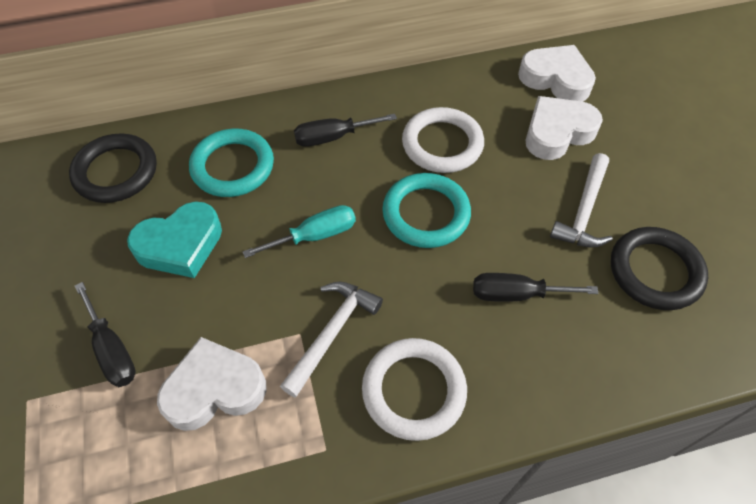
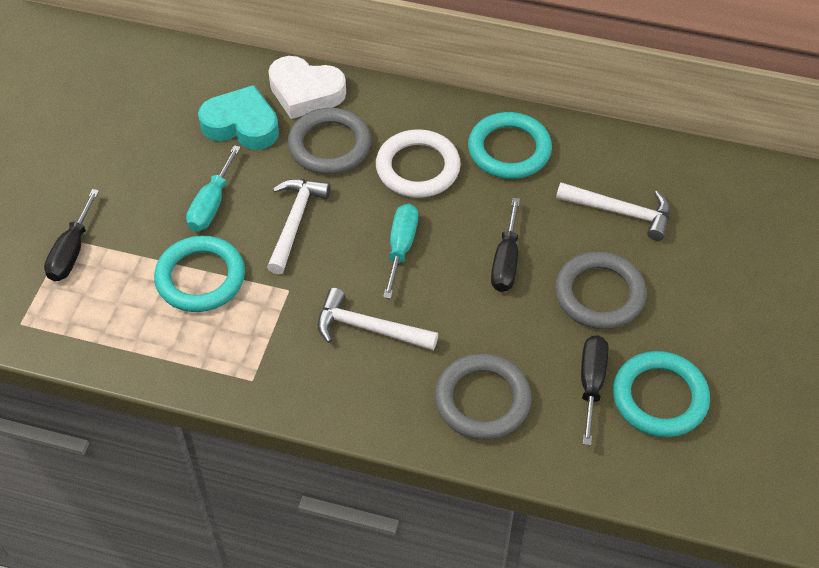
black ring: 2 -> 0
grey ring: 0 -> 3
turquoise ring: 2 -> 3
turquoise screwdriver: 1 -> 2
white hammer: 2 -> 3
white heart: 3 -> 1
white ring: 2 -> 1

